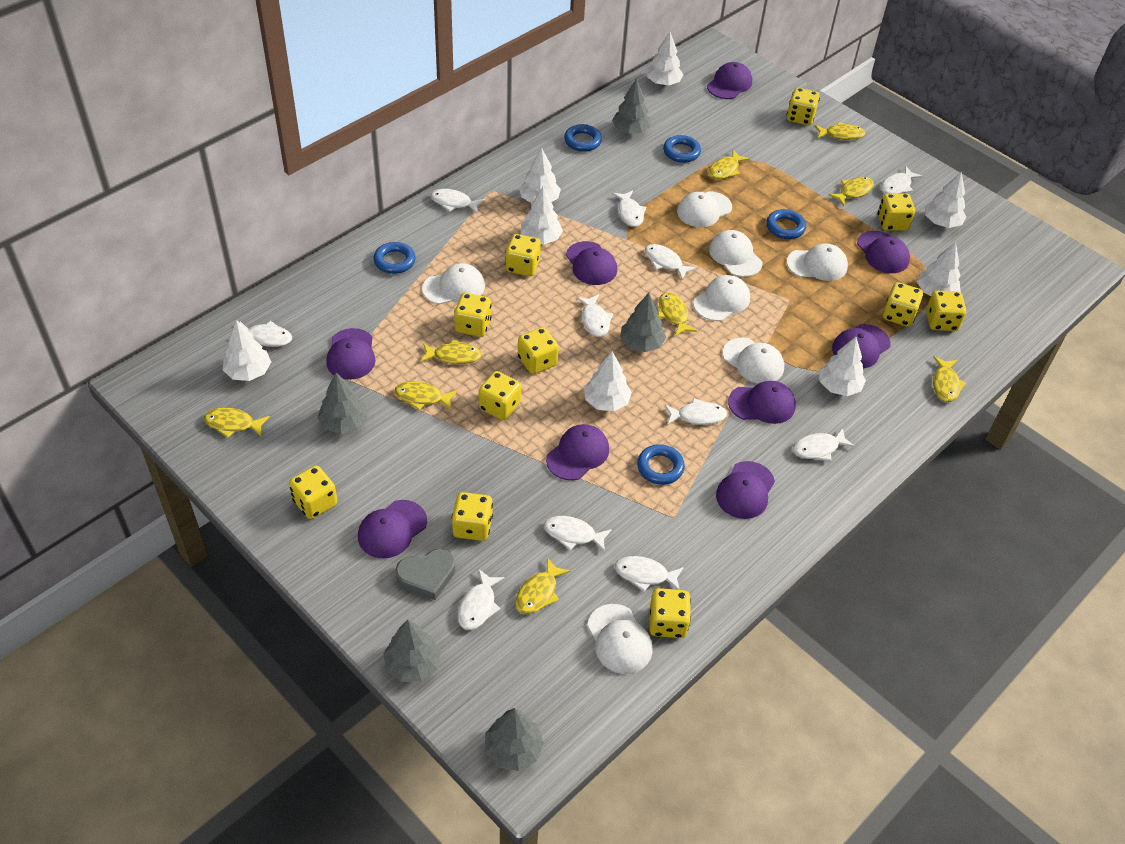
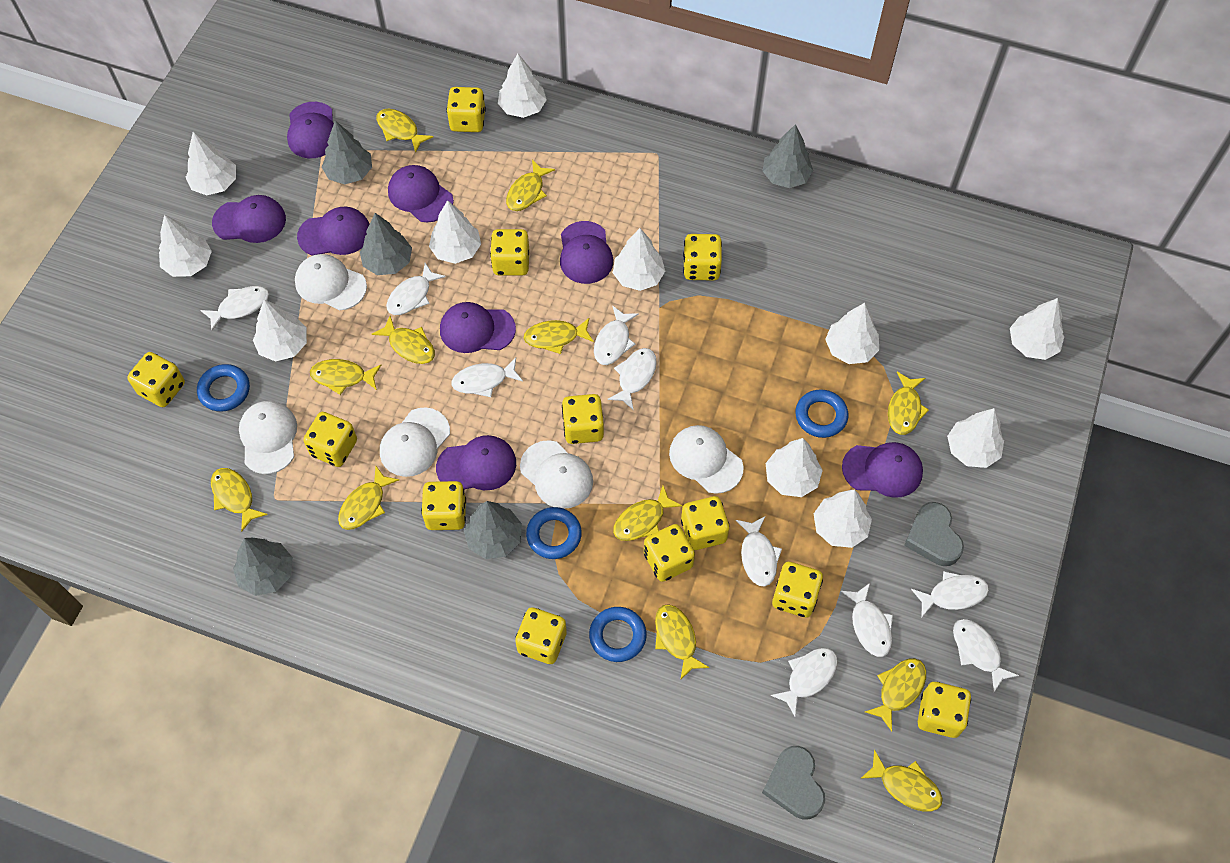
blue ring: 5 -> 4
grey heart: 1 -> 2
purple cap: 9 -> 8
white cap: 7 -> 5
white fish: 11 -> 10
white tree: 8 -> 11
yellow dice: 11 -> 12
yellow fish: 9 -> 12

